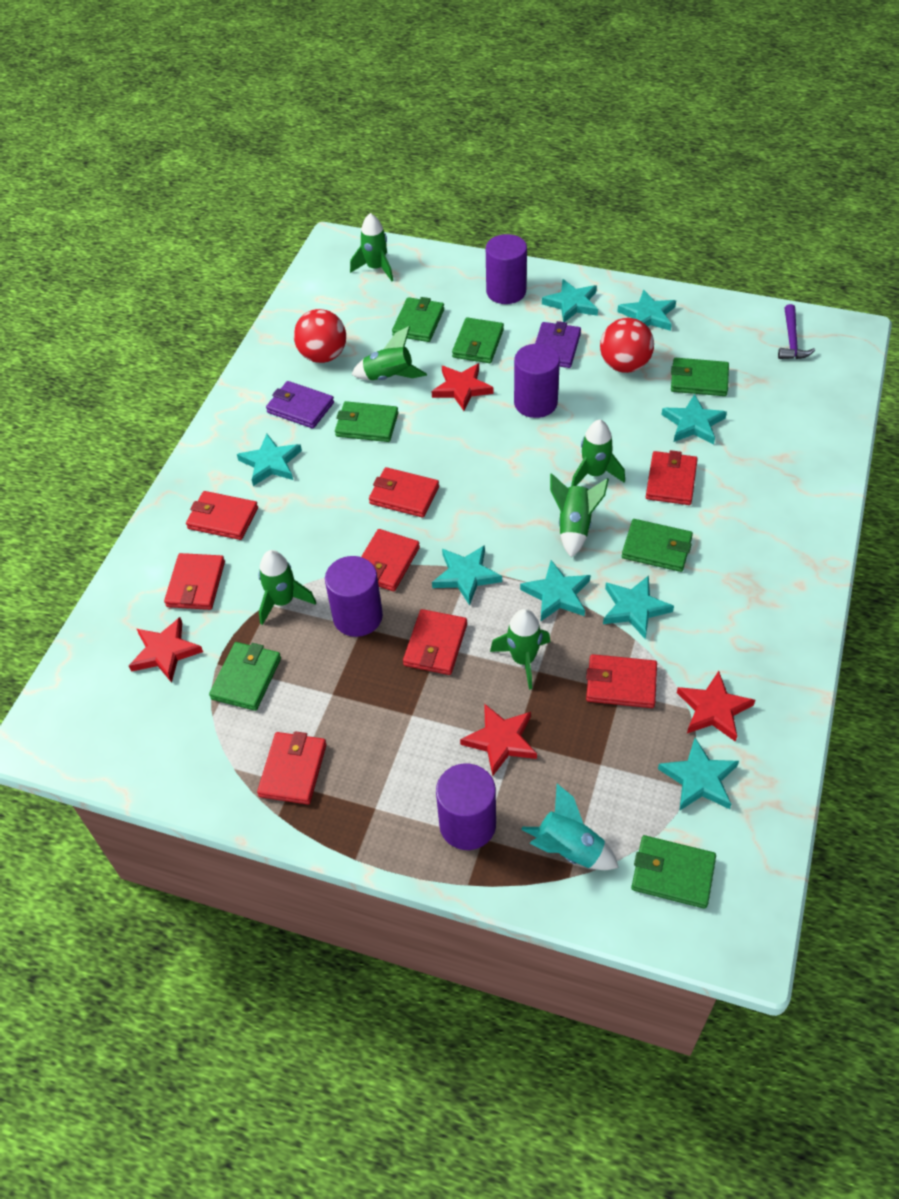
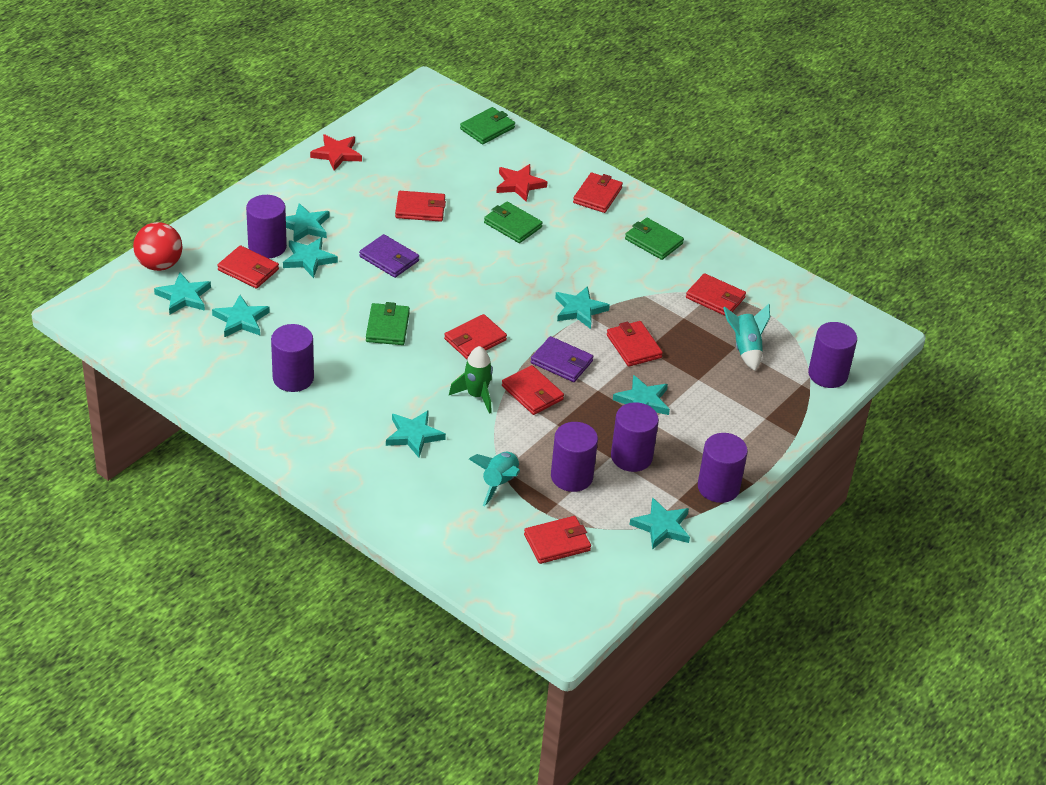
green rocket: 6 -> 1
green wallet: 7 -> 4
purple cylinder: 4 -> 6
purple hammer: 1 -> 0
red ball: 2 -> 1
red star: 4 -> 2
turquoise rocket: 1 -> 2

